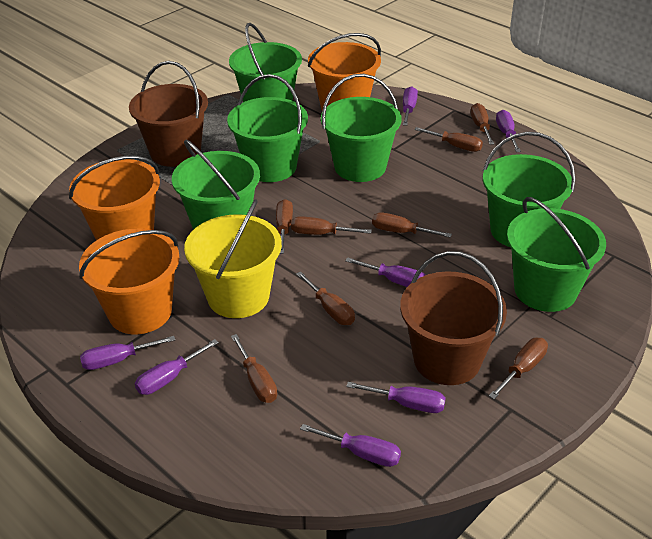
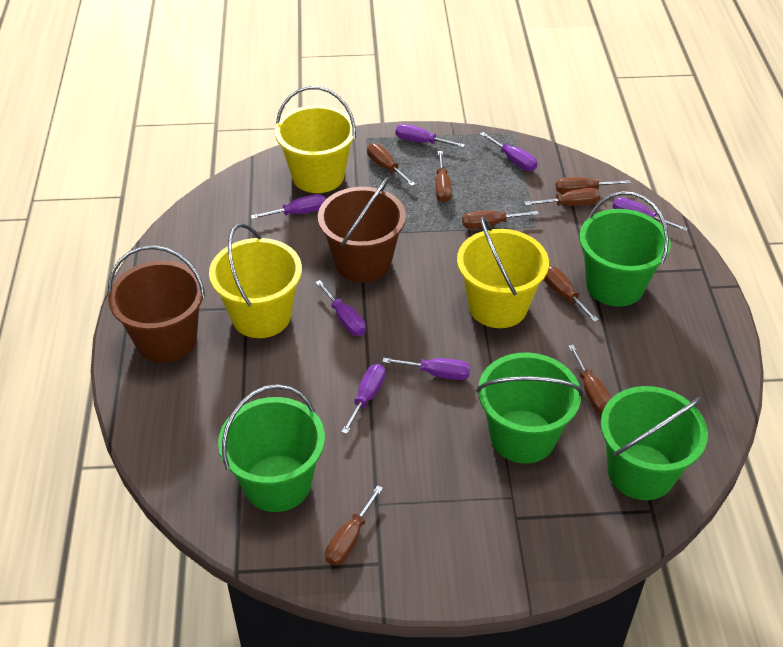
green bucket: 6 -> 4
orange bucket: 3 -> 0
yellow bucket: 1 -> 3

